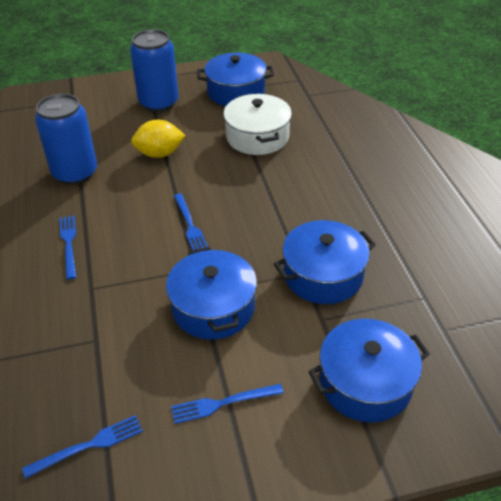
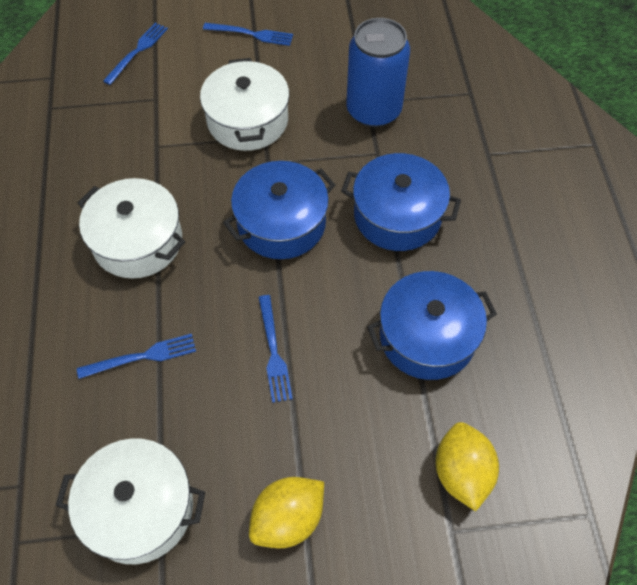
blue can: 2 -> 1
blue pot: 4 -> 3
white pot: 1 -> 3
yellow lemon: 1 -> 2

